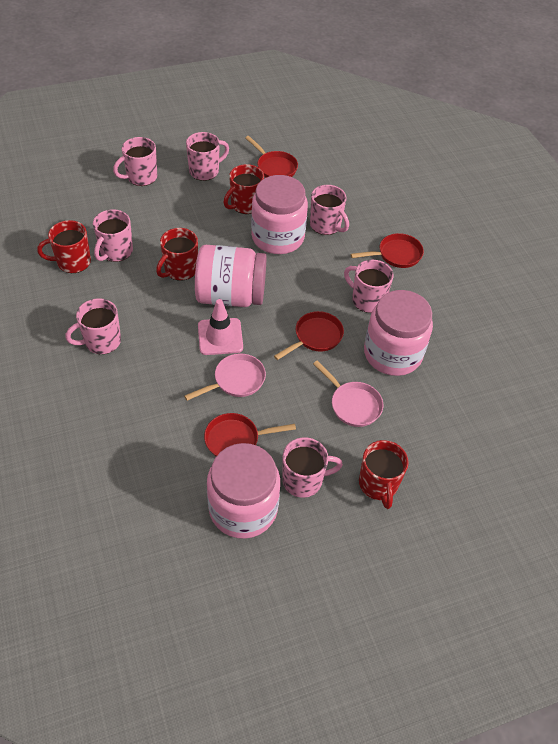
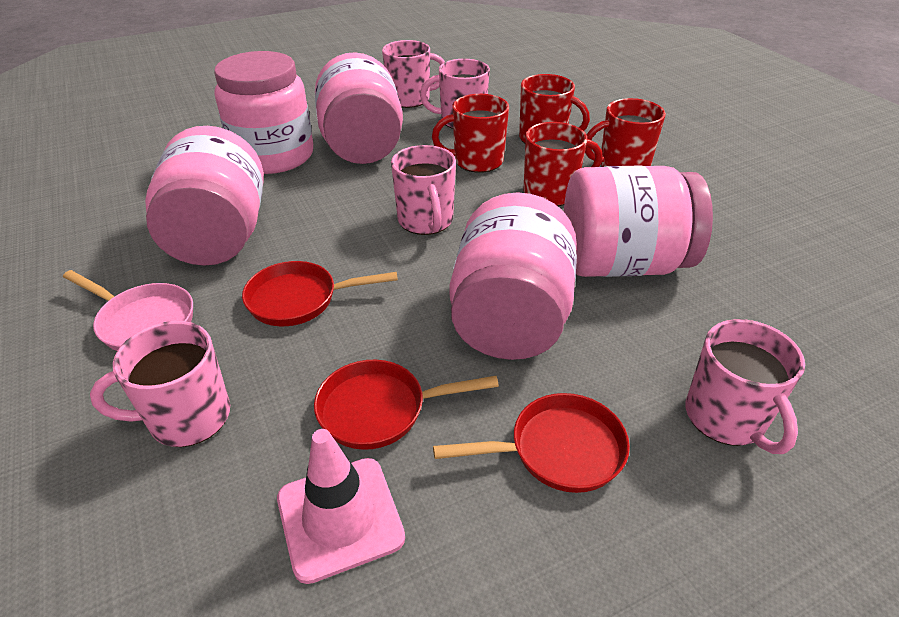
pink jar: 4 -> 5
pink mug: 7 -> 5
pink pan: 2 -> 1
red pan: 4 -> 3

